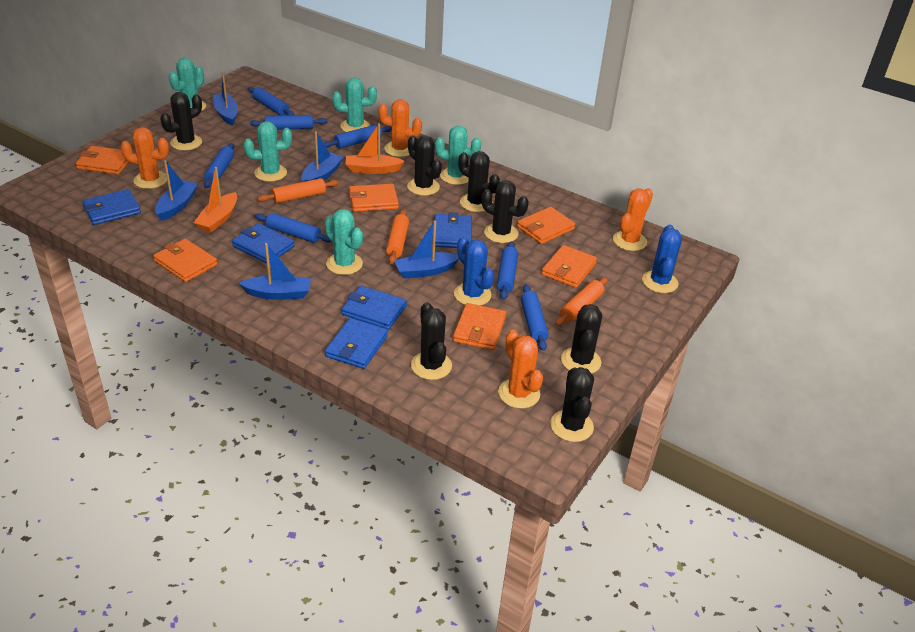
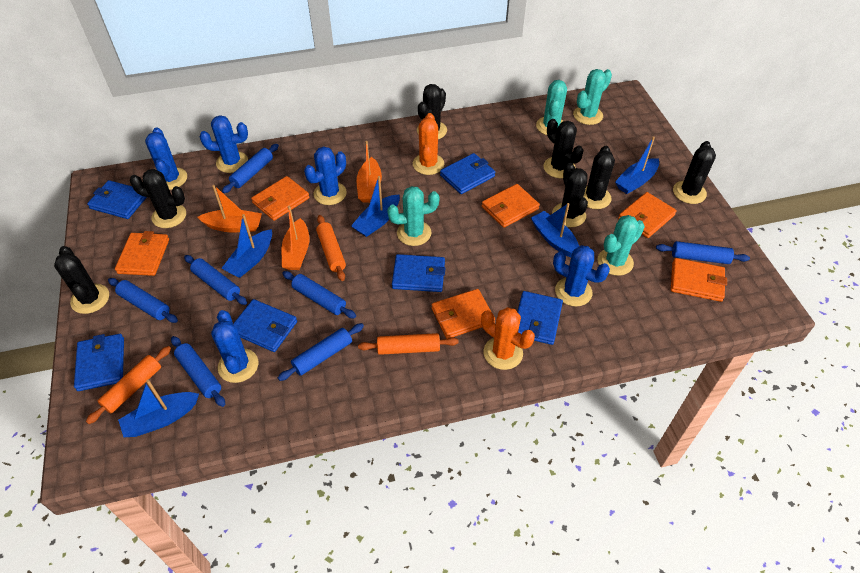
blue cactus: 2 -> 5
blue wallet: 5 -> 6
orange boat: 2 -> 3
orange cactus: 4 -> 2
turquoise cactus: 5 -> 4

